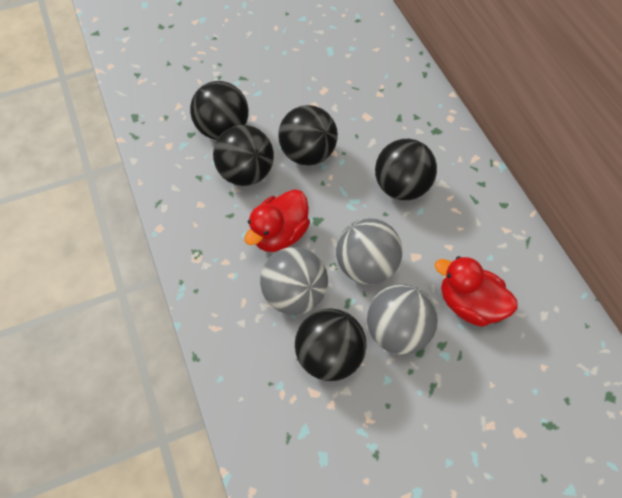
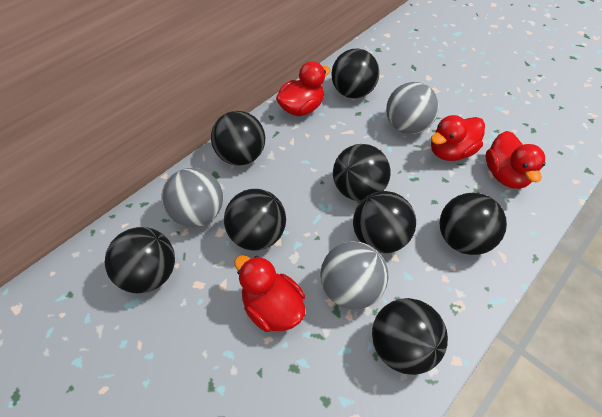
black ball: 5 -> 8
red duck: 2 -> 4

